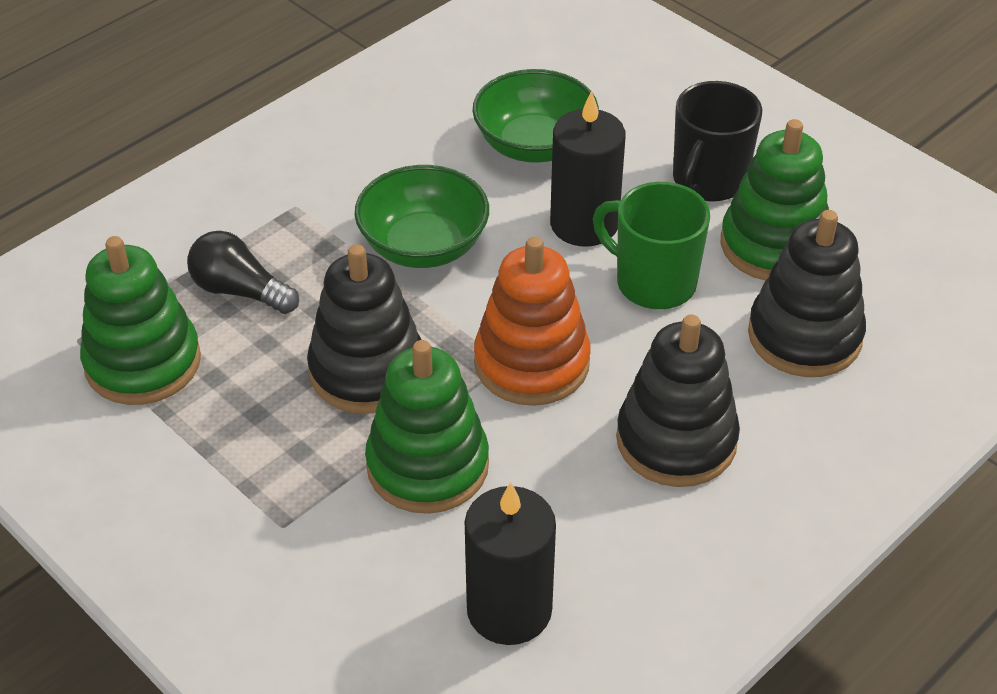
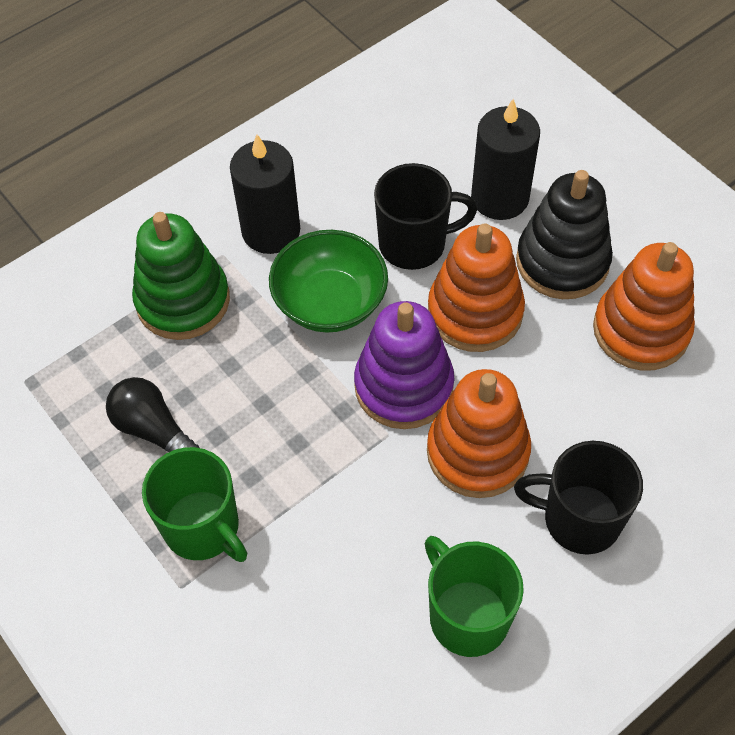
black mug: 1 -> 2
black stacking toy: 3 -> 1
green bowl: 2 -> 1
green mug: 1 -> 2
green stacking toy: 3 -> 1
orange stacking toy: 1 -> 3
purple stacking toy: 0 -> 1

